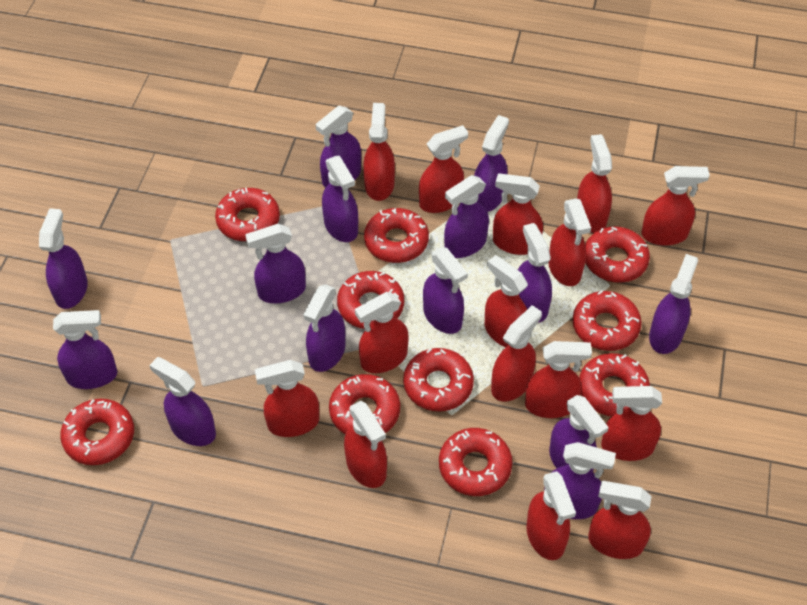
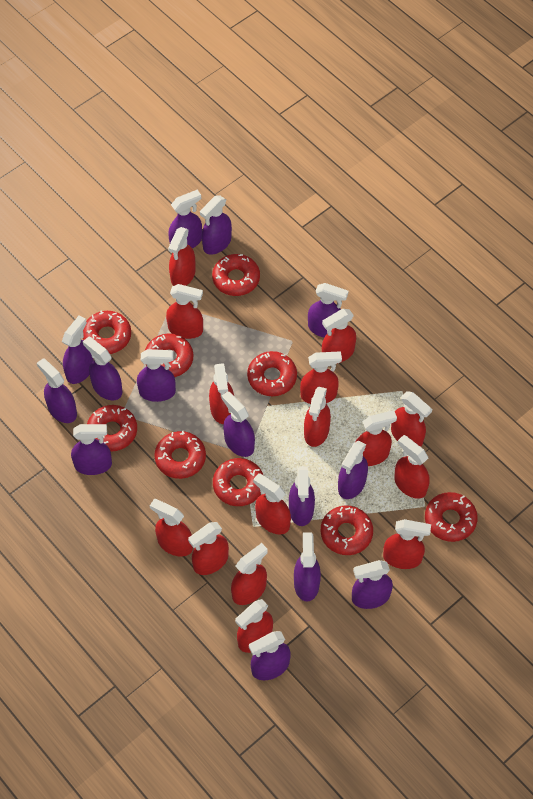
red donut: 10 -> 9

